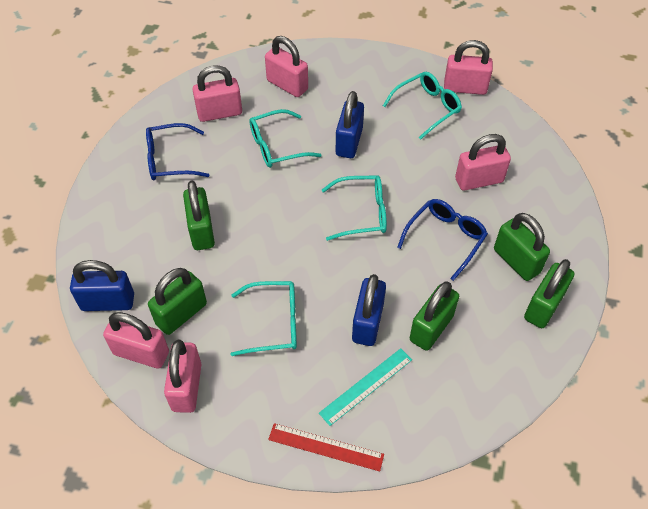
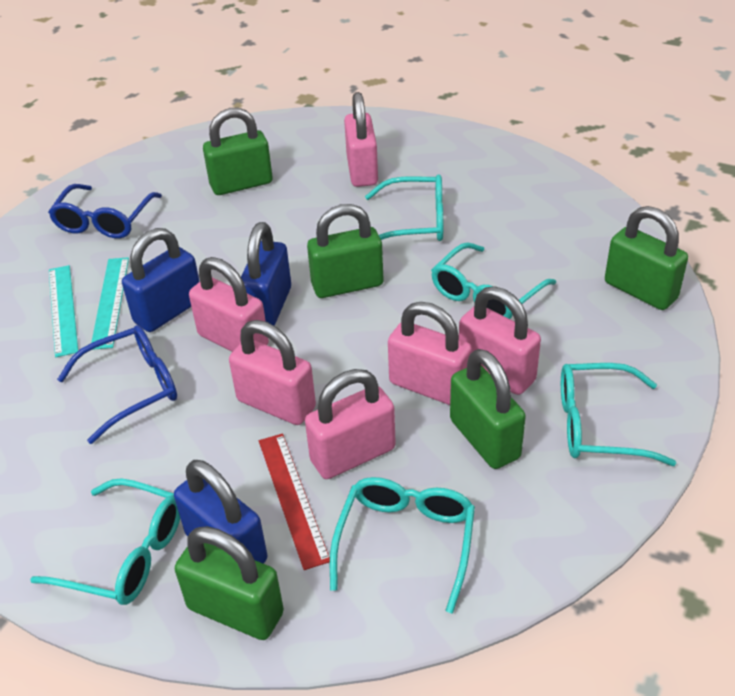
turquoise glasses: 4 -> 5
turquoise ruler: 1 -> 2

